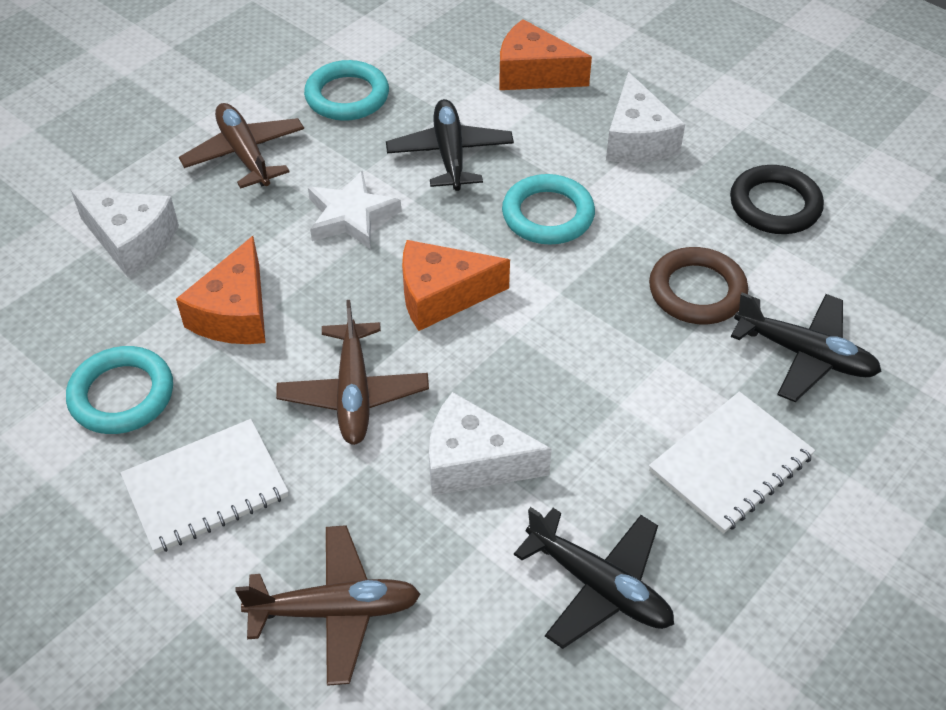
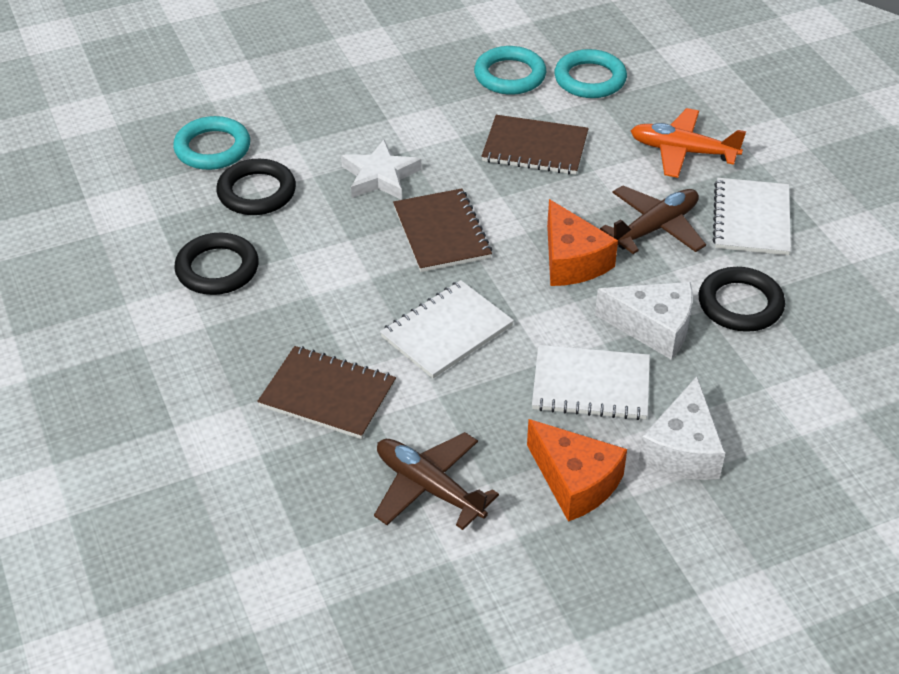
black plane: 3 -> 0
black ring: 1 -> 3
brown notebook: 0 -> 3
brown plane: 3 -> 2
brown ring: 1 -> 0
orange cheese: 3 -> 2
orange plane: 0 -> 1
white cheese: 3 -> 2
white notebook: 2 -> 3

